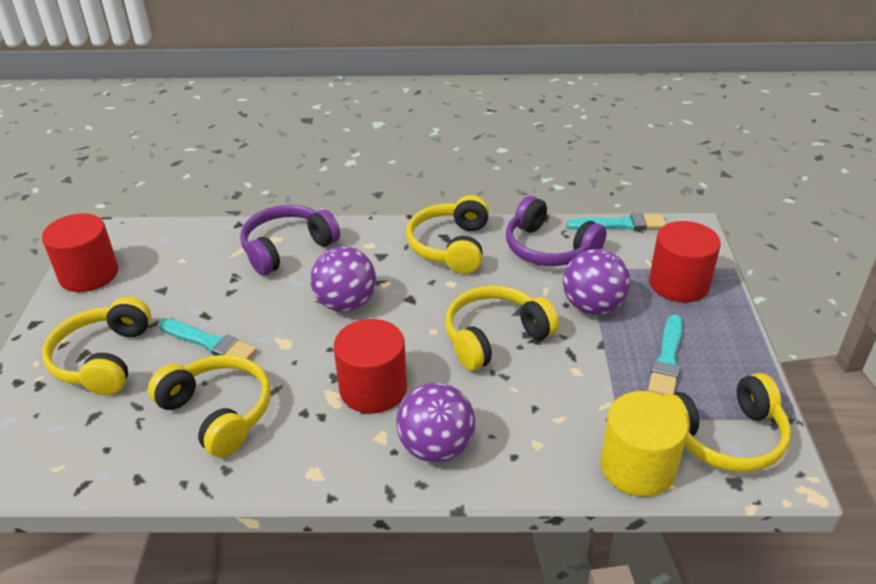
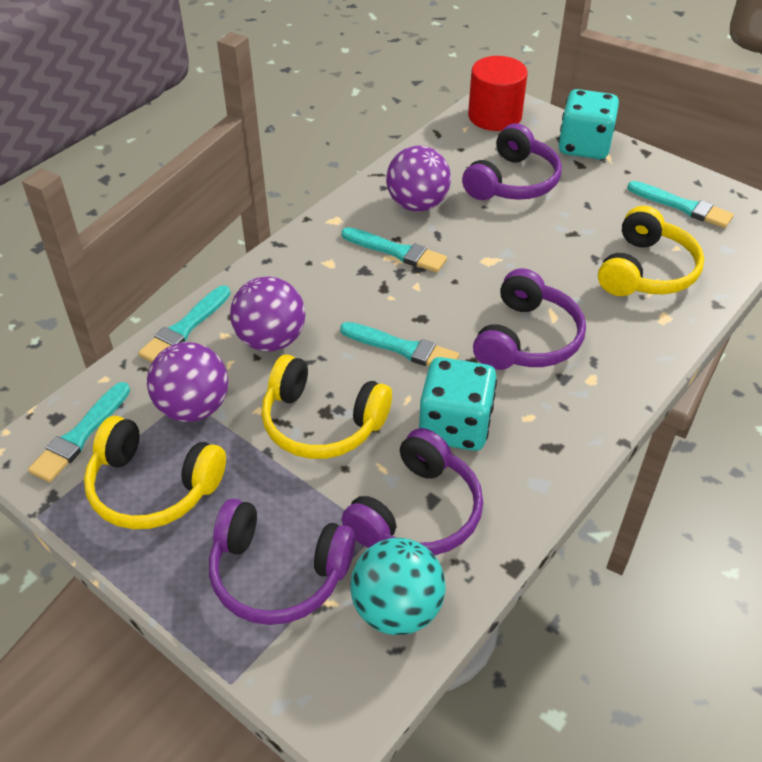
purple headphones: 2 -> 4
red cylinder: 3 -> 1
turquoise ball: 0 -> 1
turquoise brush: 3 -> 5
turquoise dice: 0 -> 2
yellow cylinder: 1 -> 0
yellow headphones: 5 -> 3

